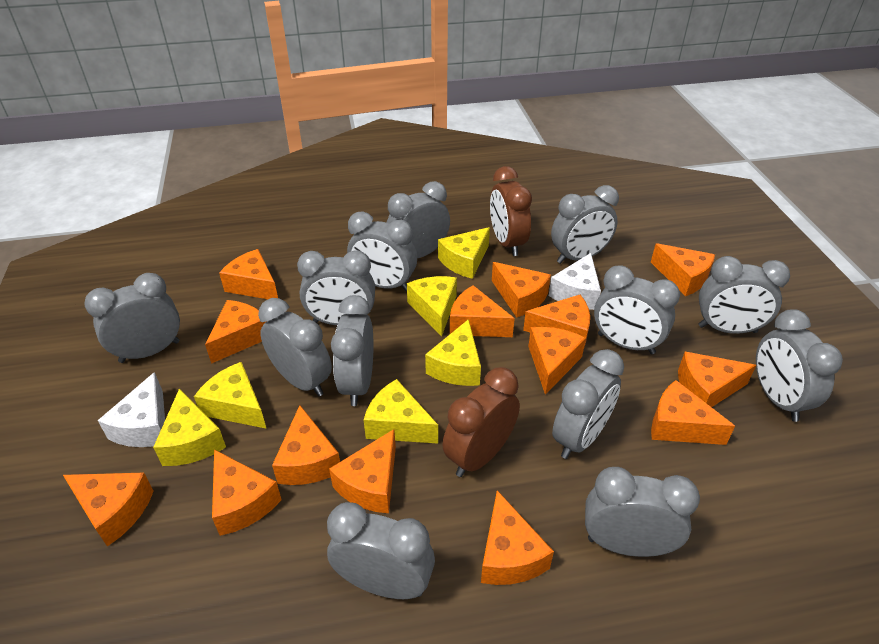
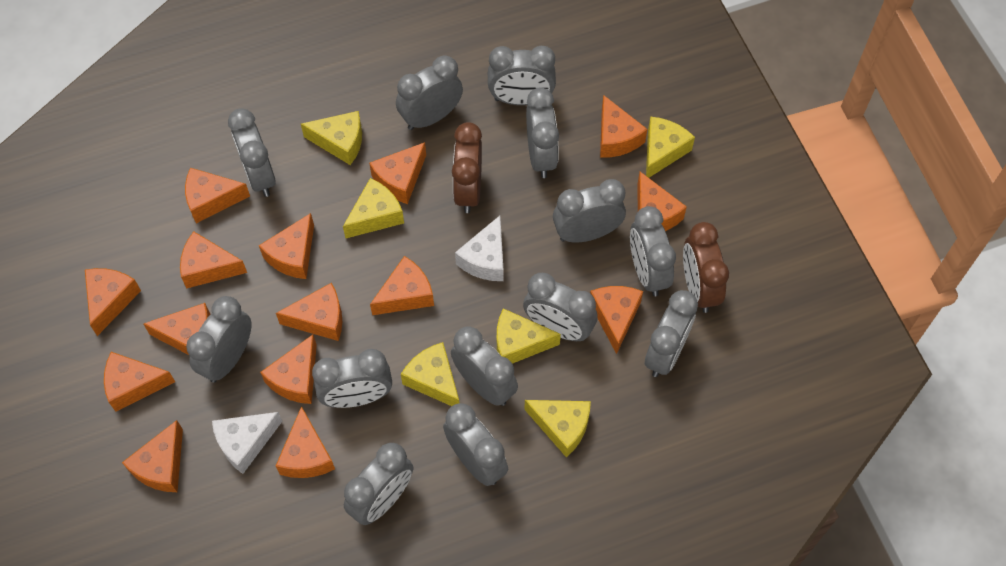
orange cheese: 14 -> 15

